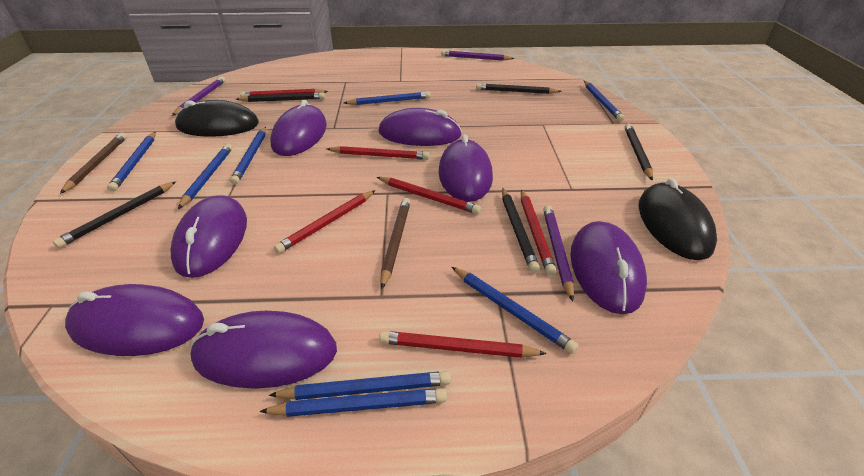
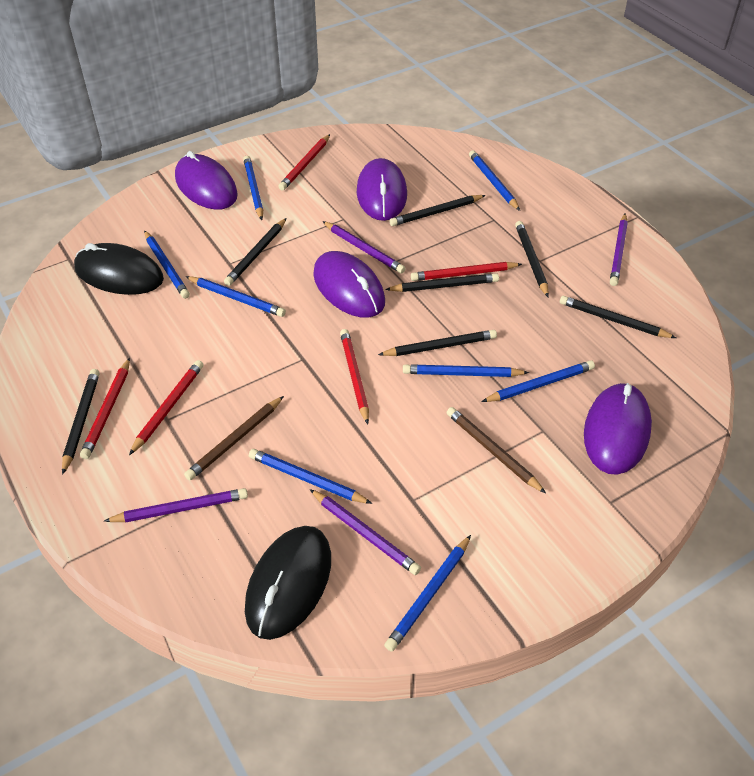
black pencil: 5 -> 7
purple mouse: 7 -> 4
purple pencil: 3 -> 4
red pencil: 6 -> 5

